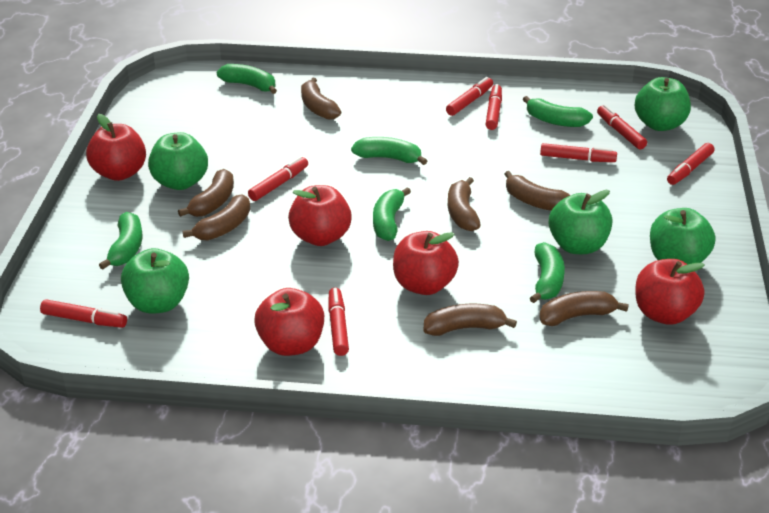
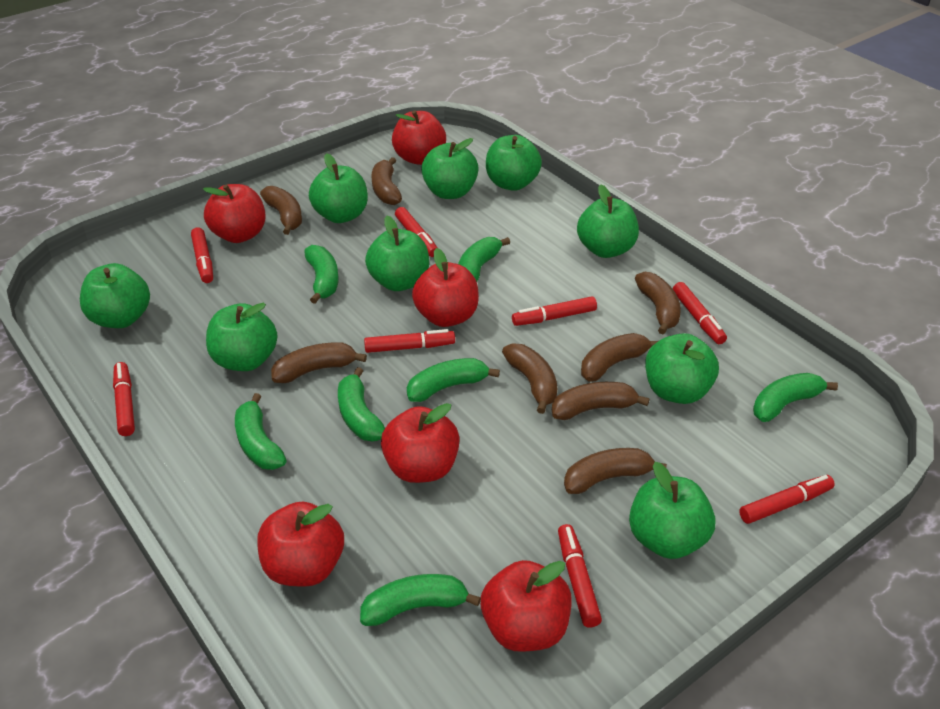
brown banana: 7 -> 8
green apple: 5 -> 9
green banana: 6 -> 7
red apple: 5 -> 6

